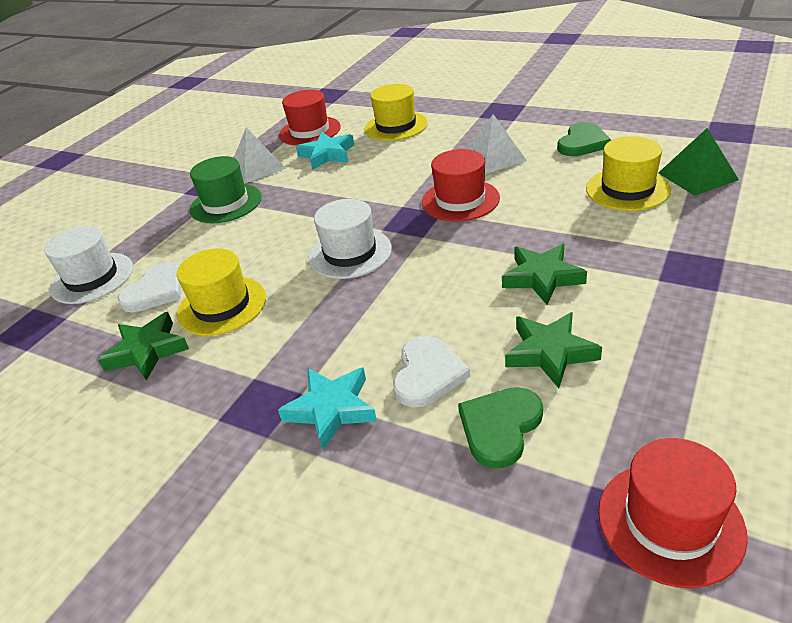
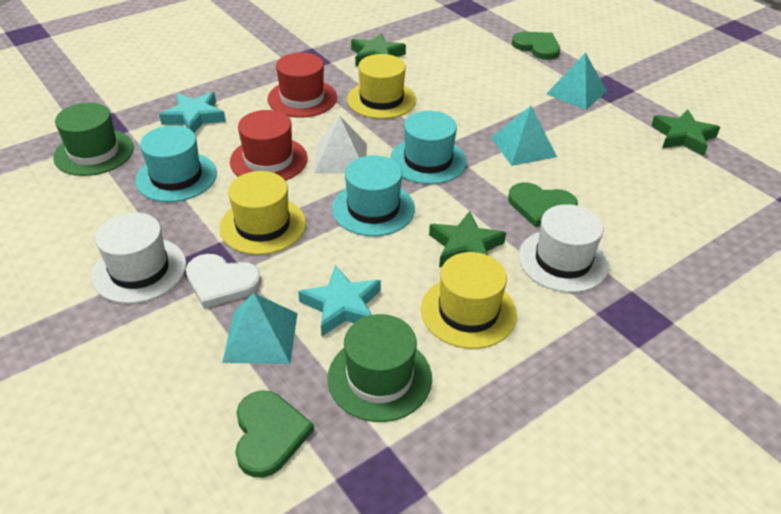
green hat: 1 -> 2
green heart: 2 -> 3
green pyramid: 1 -> 0
red hat: 3 -> 2
turquoise hat: 0 -> 3
turquoise pyramid: 0 -> 3
white heart: 2 -> 1
white pyramid: 2 -> 1

